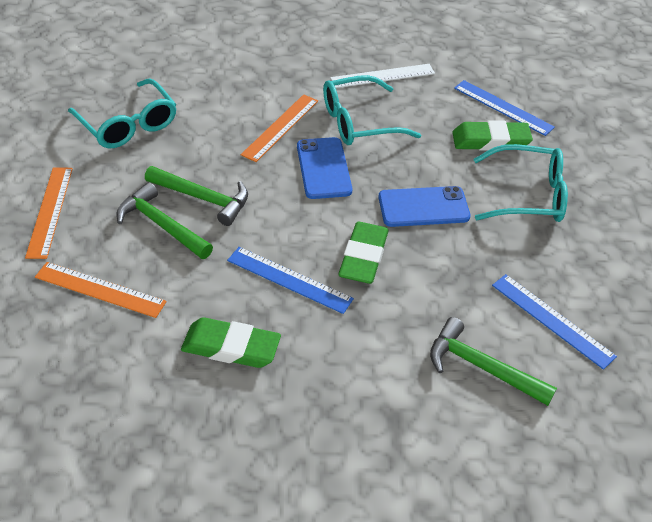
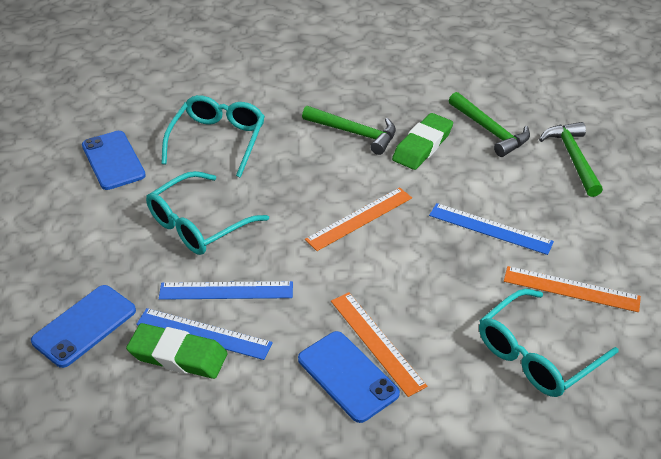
blue phone: 2 -> 3
green eraser: 3 -> 2
white ruler: 1 -> 0

